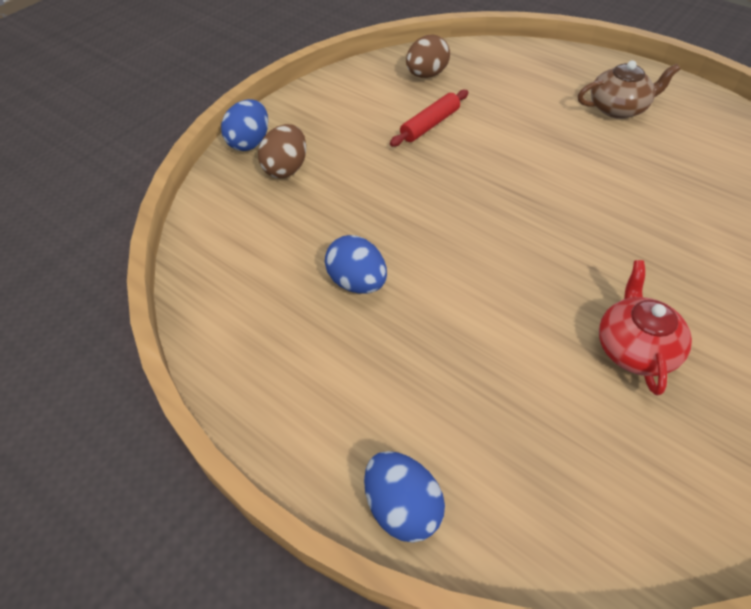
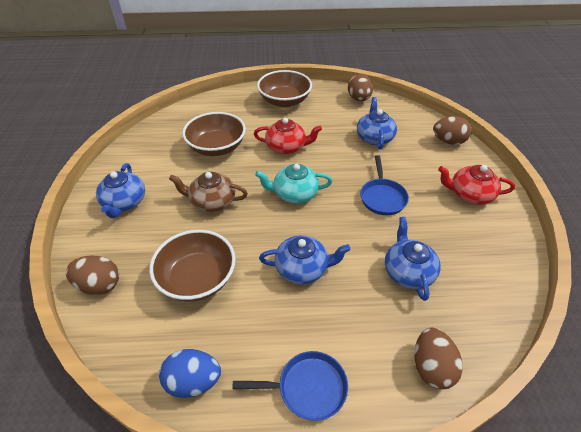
blue egg: 3 -> 1
blue pan: 0 -> 2
blue teapot: 0 -> 4
brown bowl: 0 -> 3
brown egg: 2 -> 4
red rolling pin: 1 -> 0
red teapot: 1 -> 2
turquoise teapot: 0 -> 1

